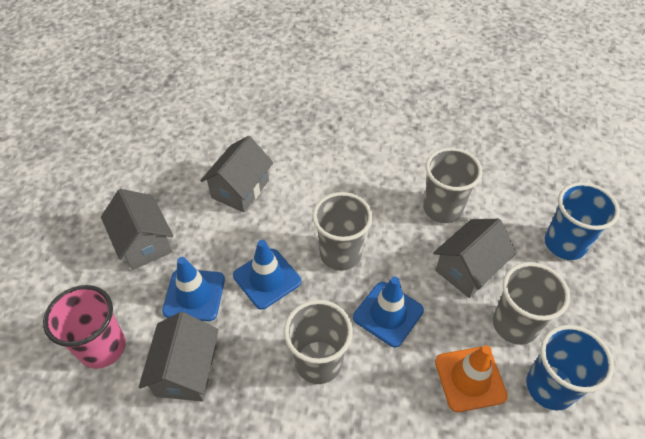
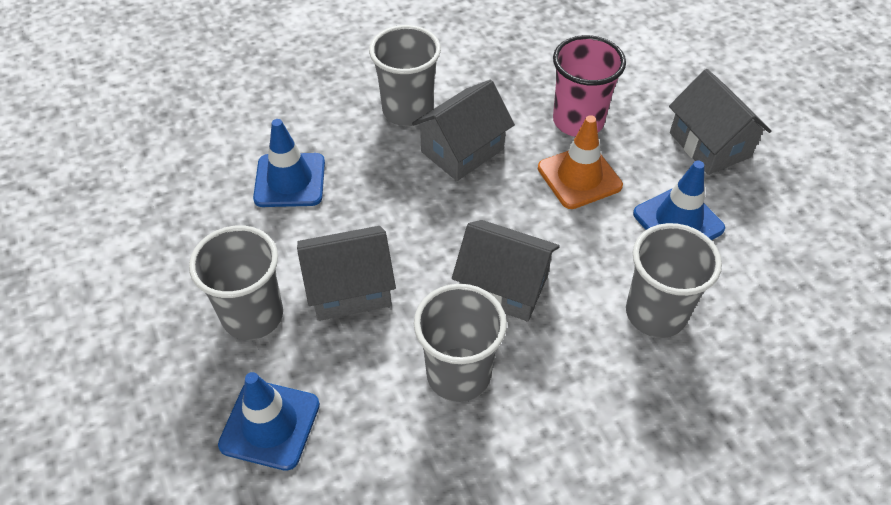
blue cup: 2 -> 0

